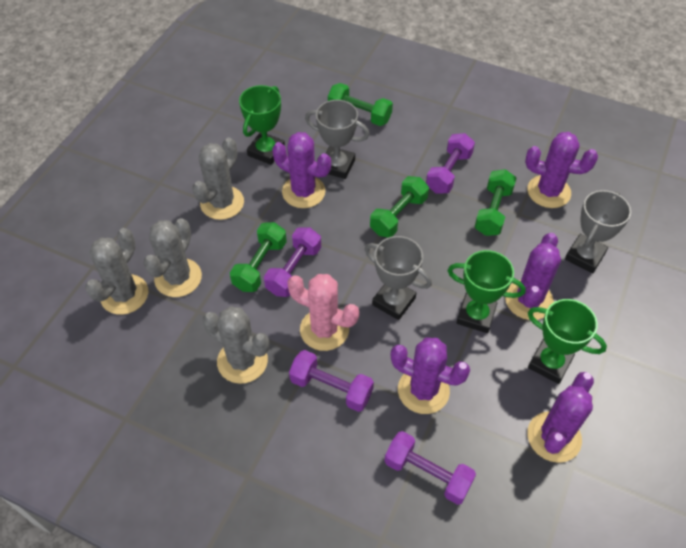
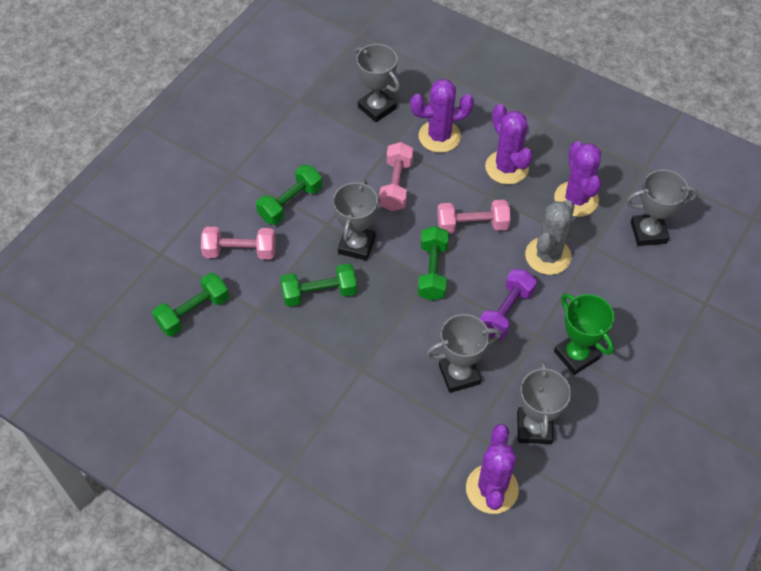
green trophy: 3 -> 1
grey cactus: 4 -> 1
grey trophy: 3 -> 5
pink cactus: 1 -> 0
pink dumbbell: 0 -> 3
purple cactus: 5 -> 4
purple dumbbell: 4 -> 1

